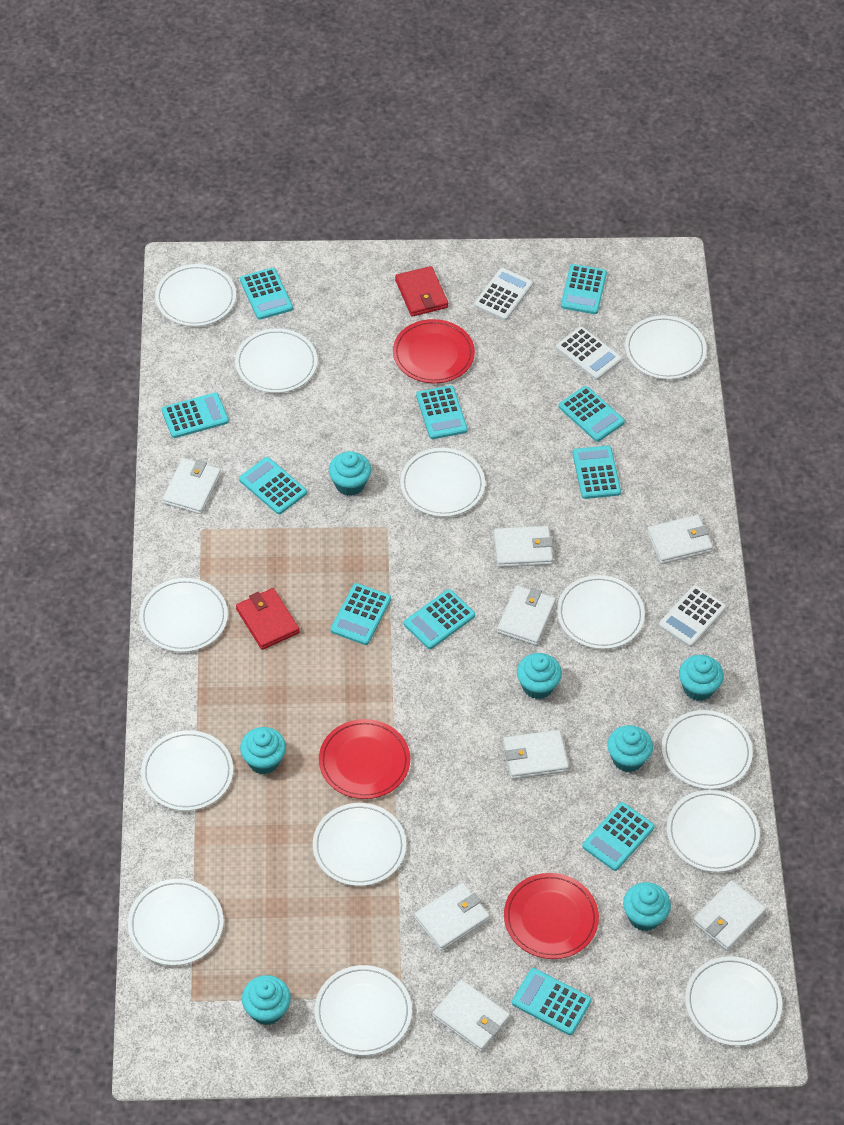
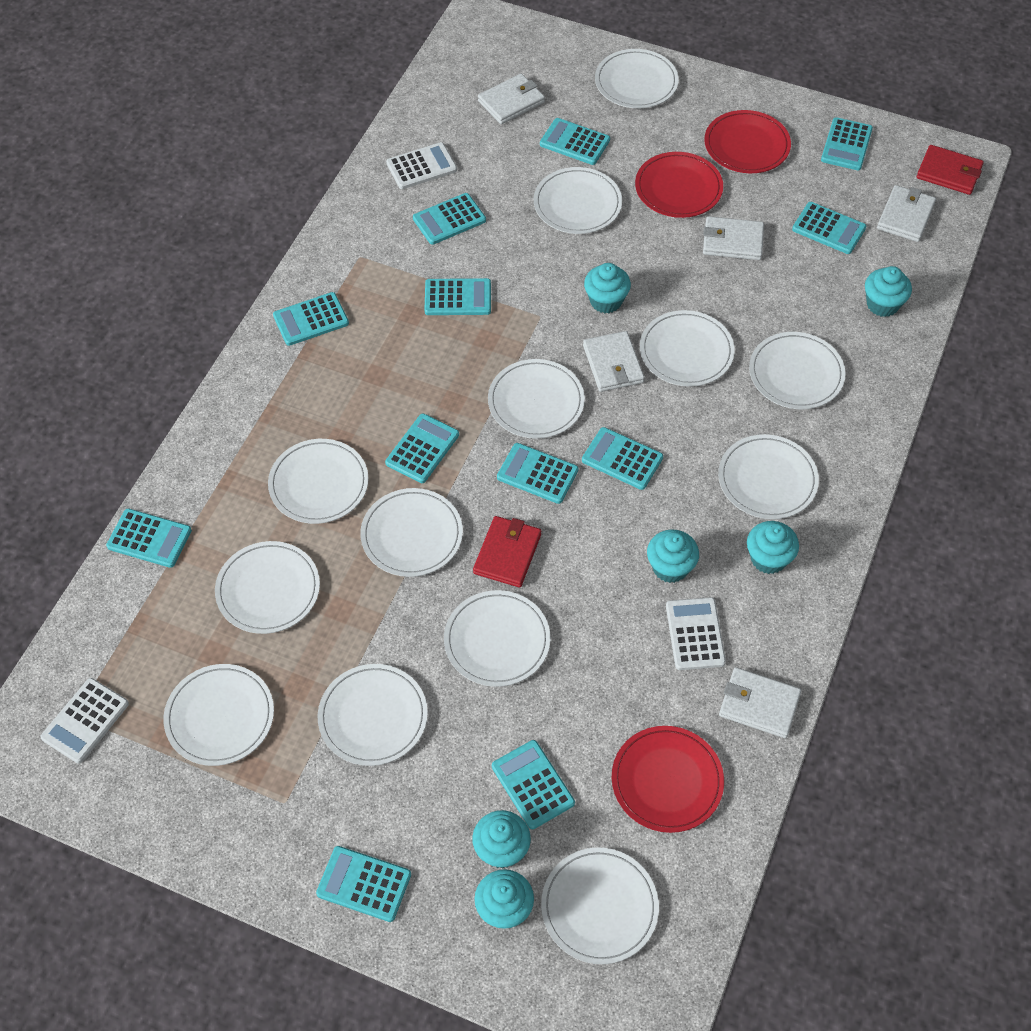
turquoise calculator: 11 -> 12
turquoise cupcake: 7 -> 6
white wallet: 8 -> 5

